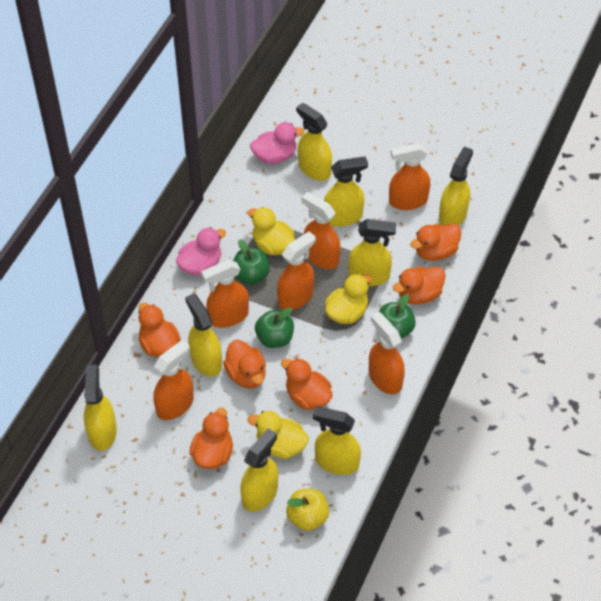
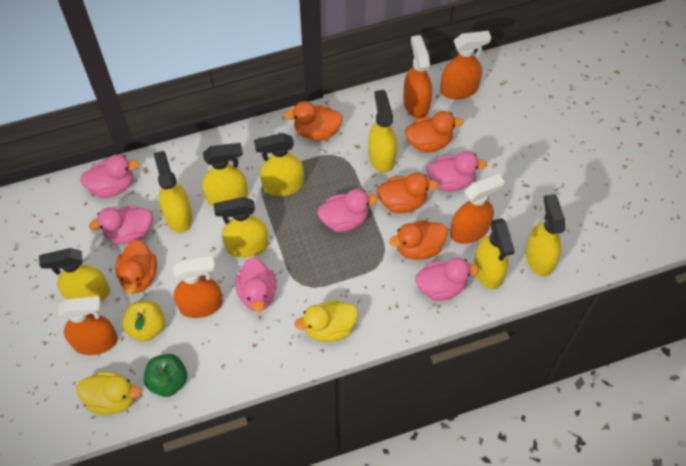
green apple: 3 -> 1
orange duck: 6 -> 5
orange spray bottle: 6 -> 5
pink duck: 2 -> 6
yellow duck: 3 -> 2

